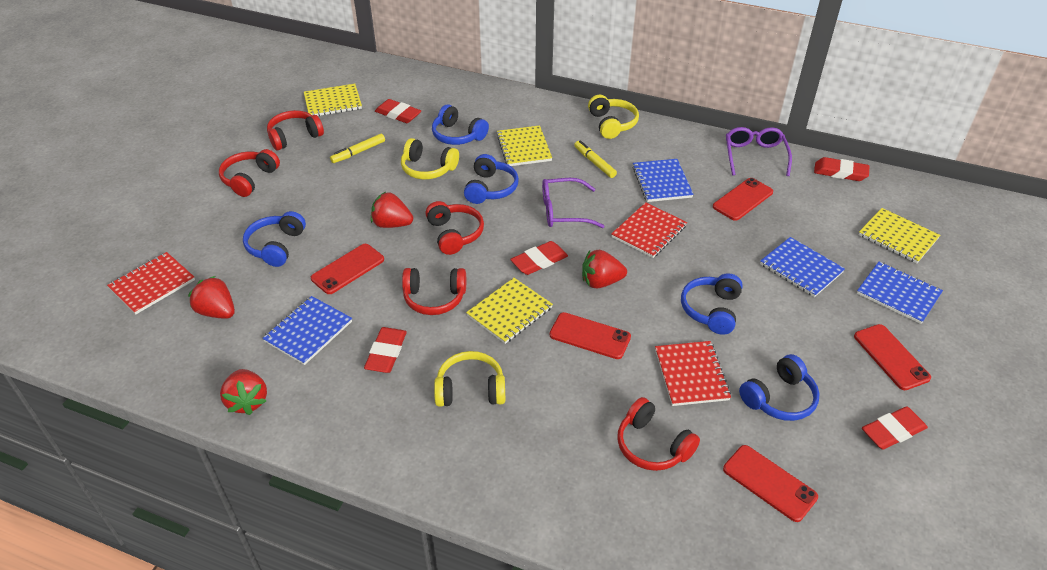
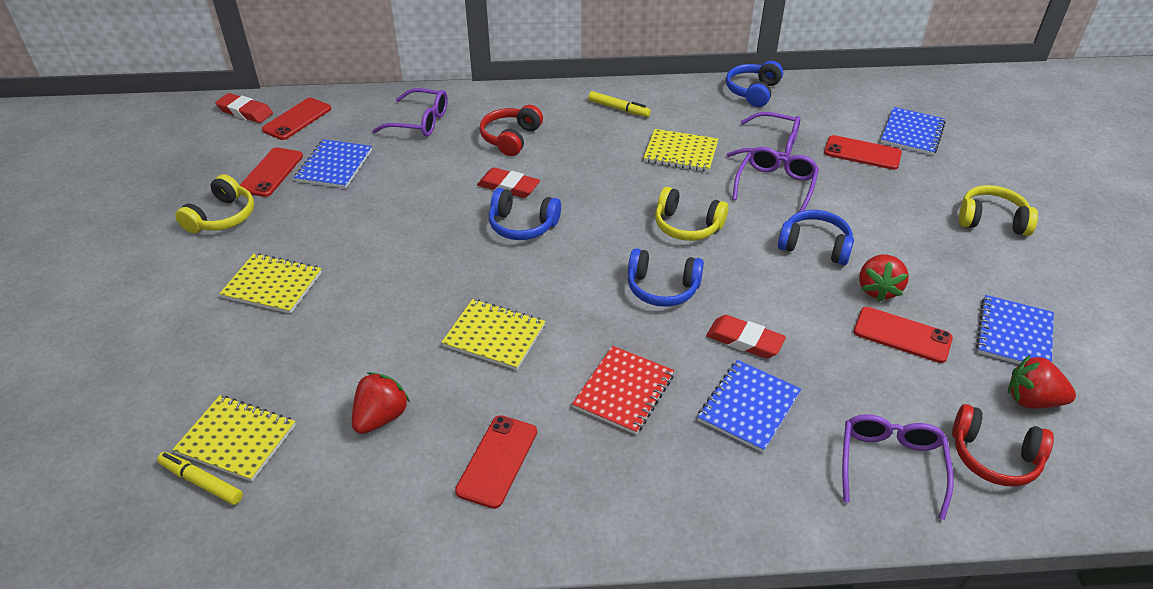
blue headphones: 5 -> 4
purple glasses: 2 -> 4
red eraser: 5 -> 3
red headphones: 5 -> 2
red notebook: 3 -> 1
red strawberry: 4 -> 3

